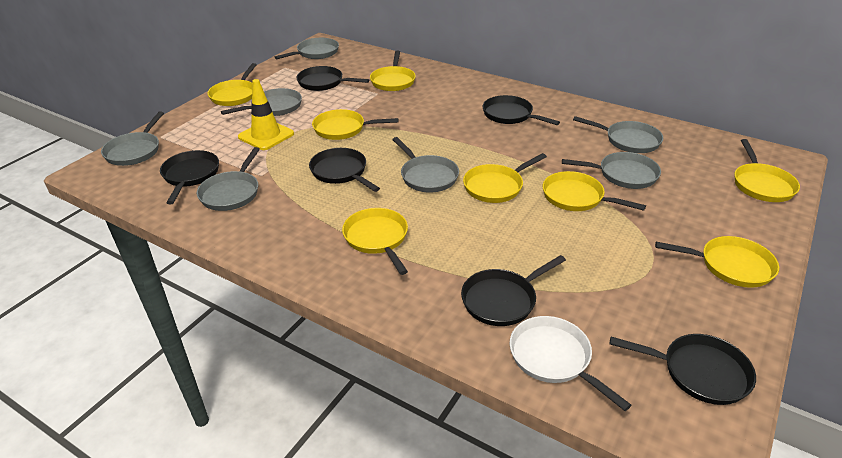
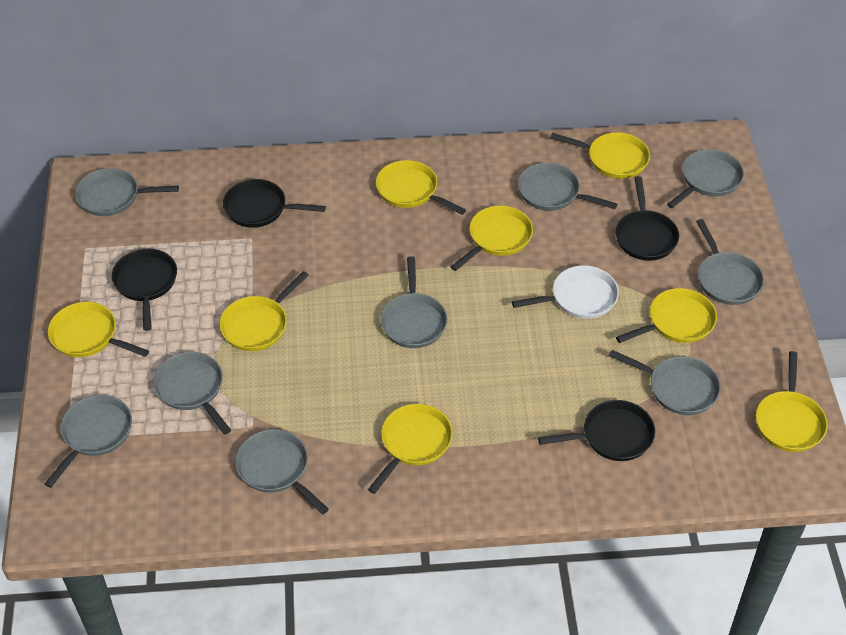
black pan: 6 -> 4
grey pan: 7 -> 9
yellow traffic cone: 1 -> 0

